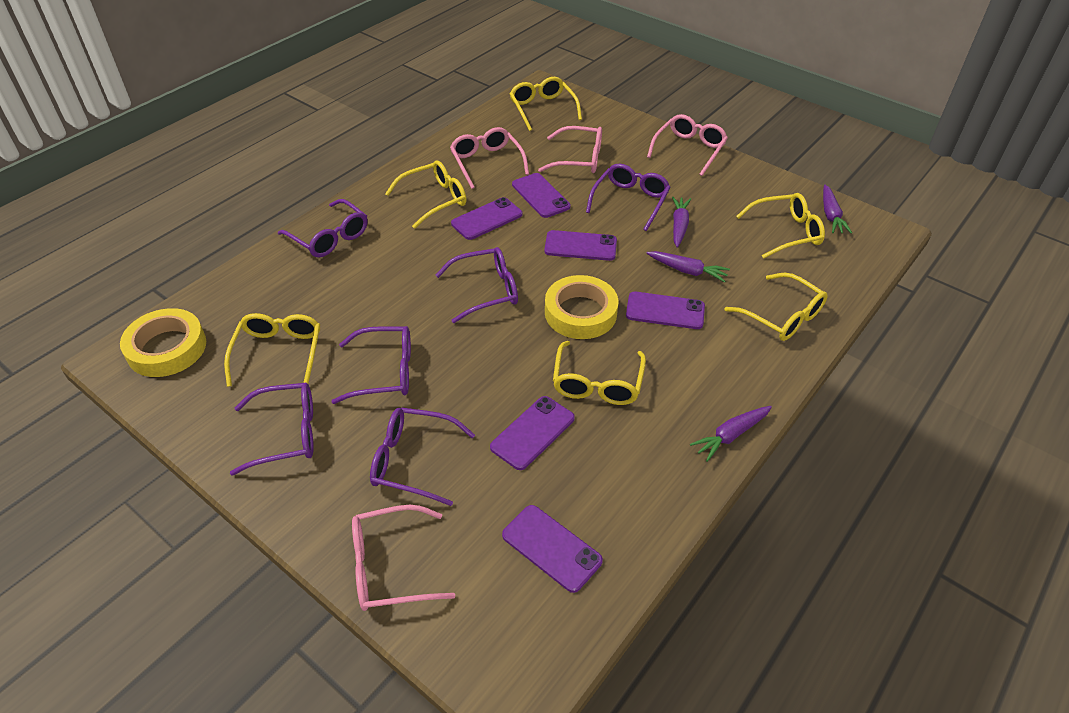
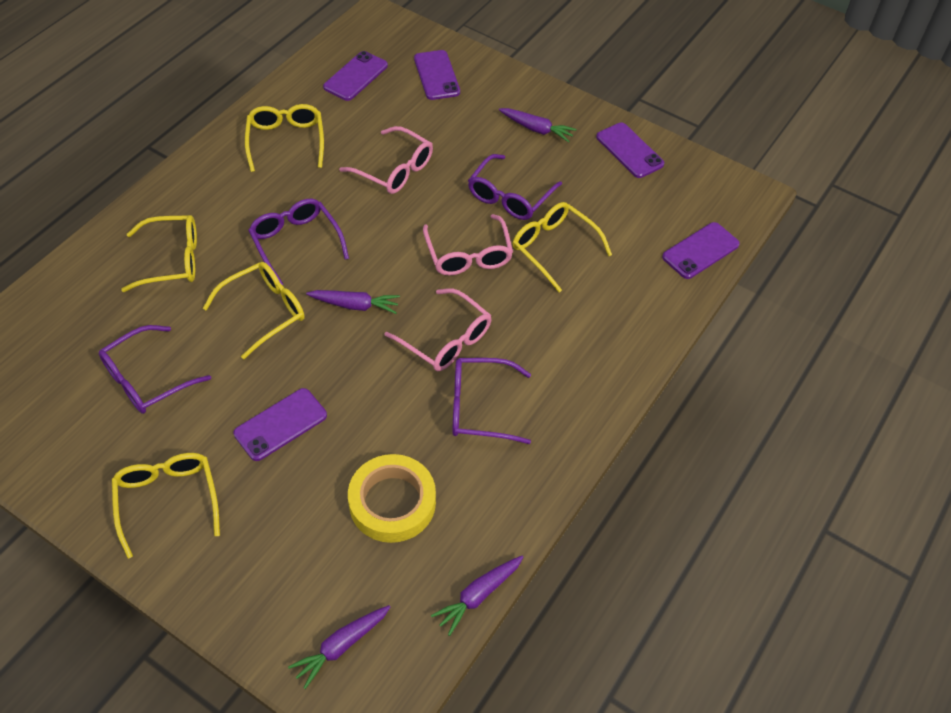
pink glasses: 4 -> 3
purple glasses: 6 -> 4
purple phone: 6 -> 5
yellow glasses: 6 -> 5
yellow tape: 2 -> 1

